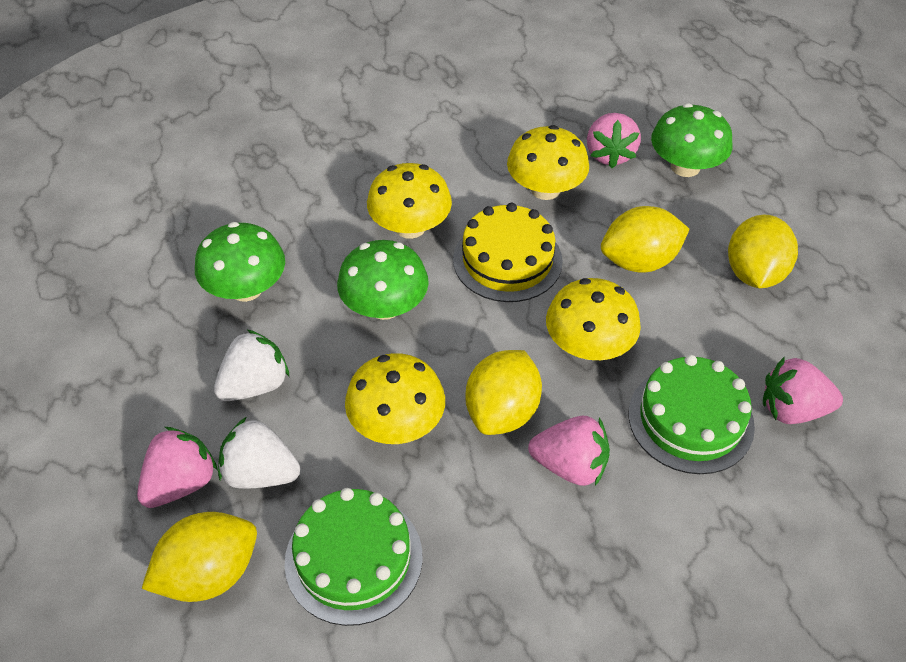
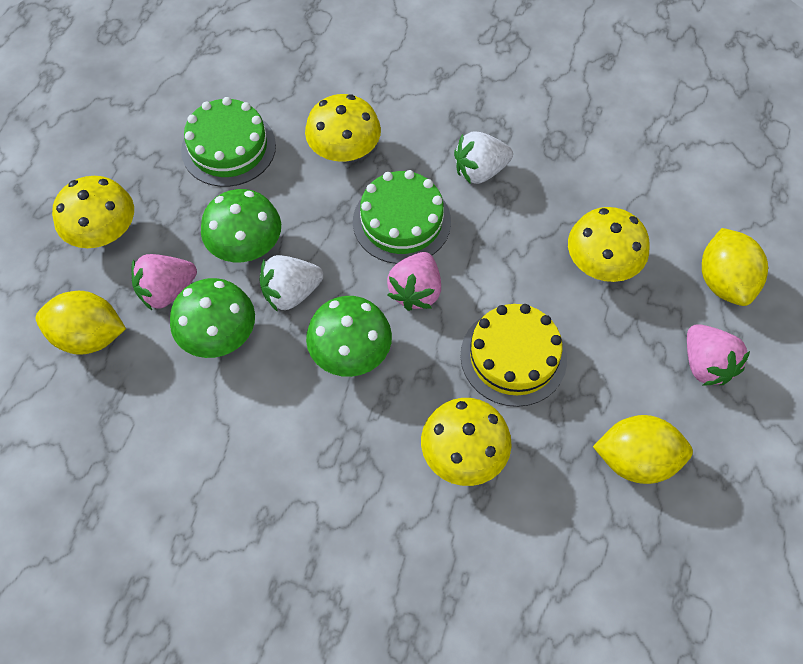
pink strawberry: 4 -> 3
yellow lemon: 4 -> 3

